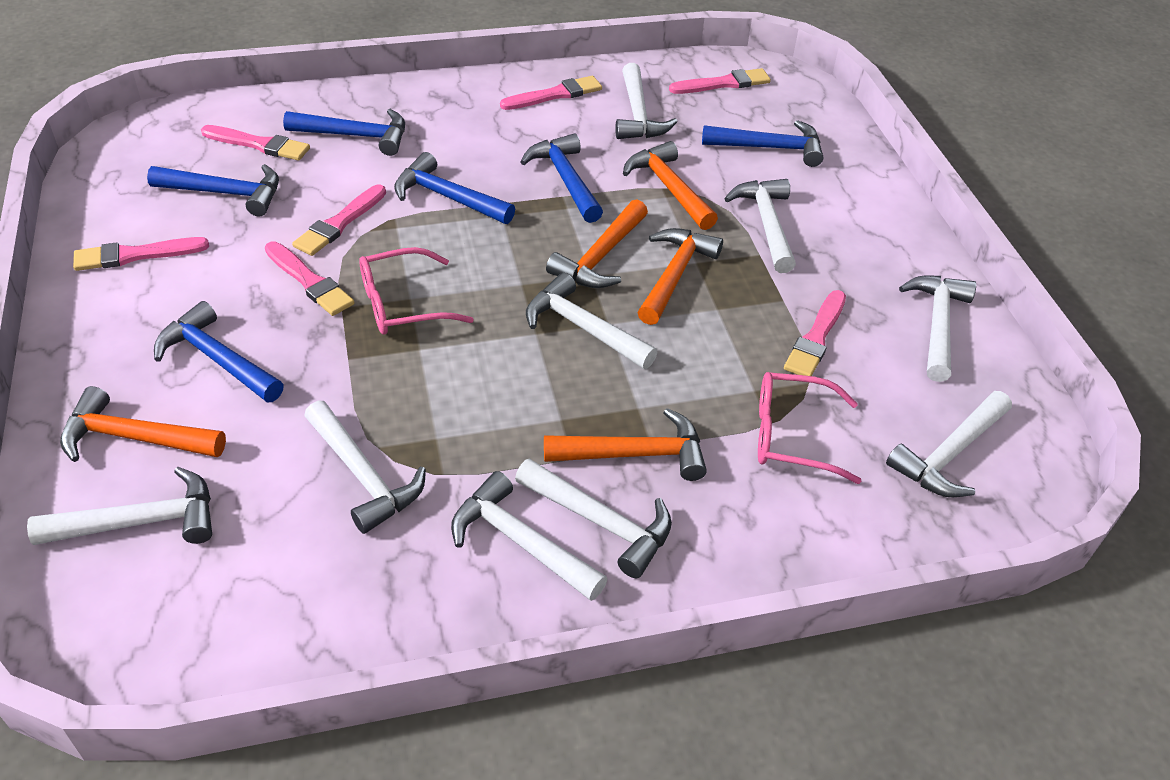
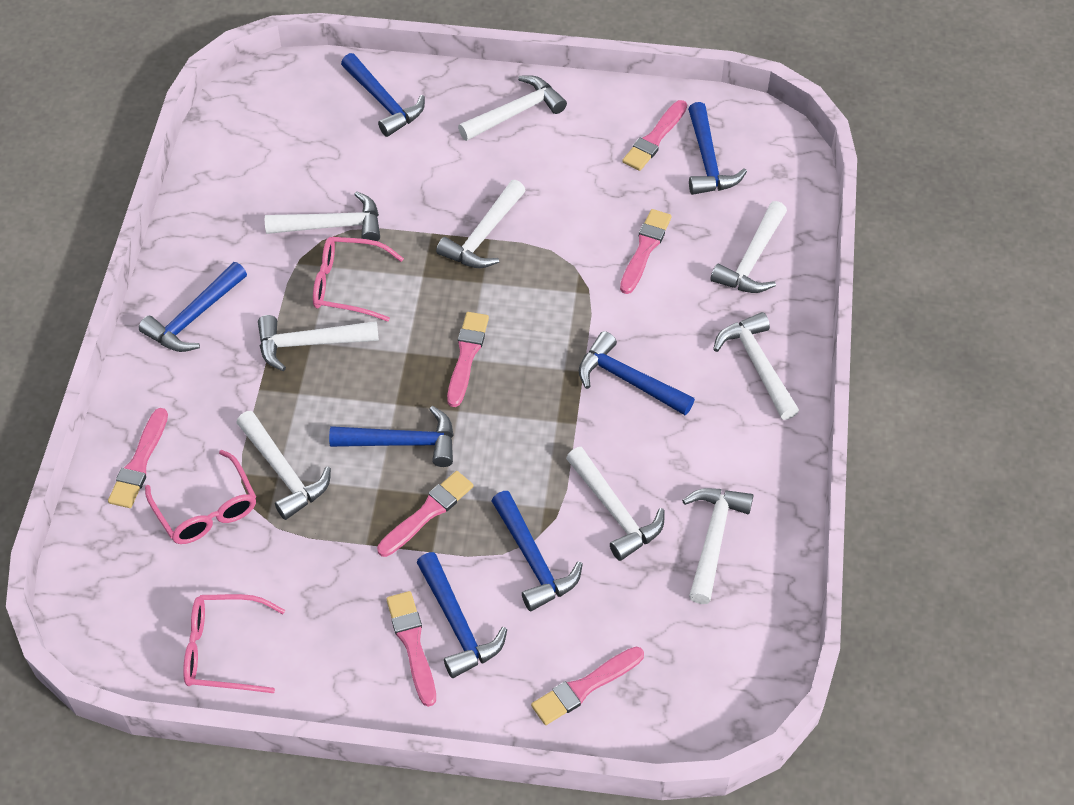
blue hammer: 6 -> 7
orange hammer: 5 -> 0
pink glasses: 2 -> 3

